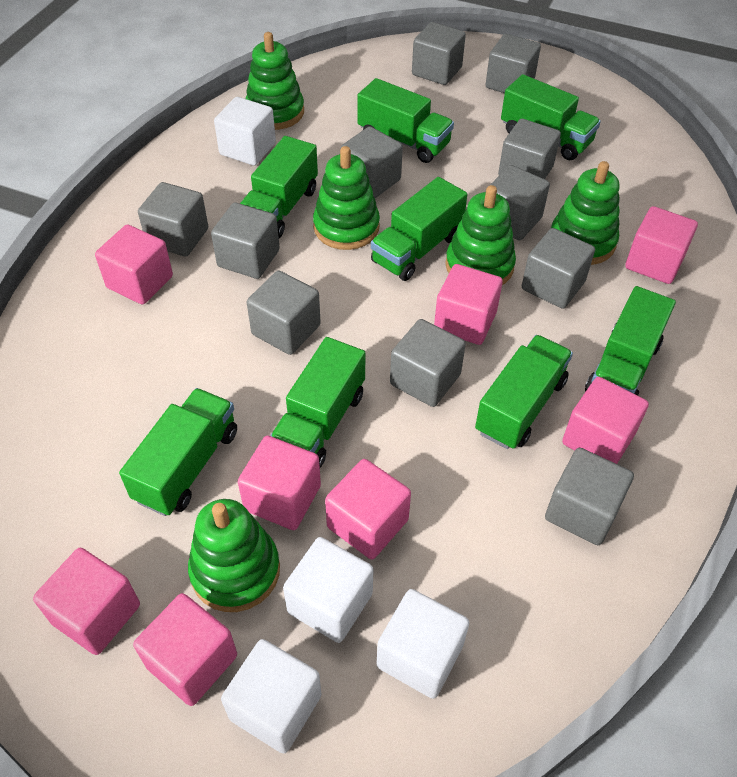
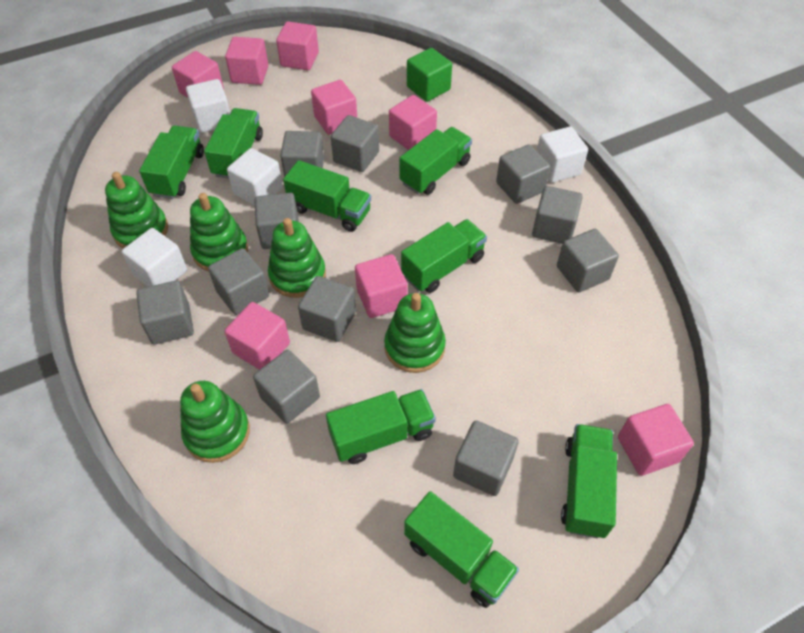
green cube: 0 -> 1

